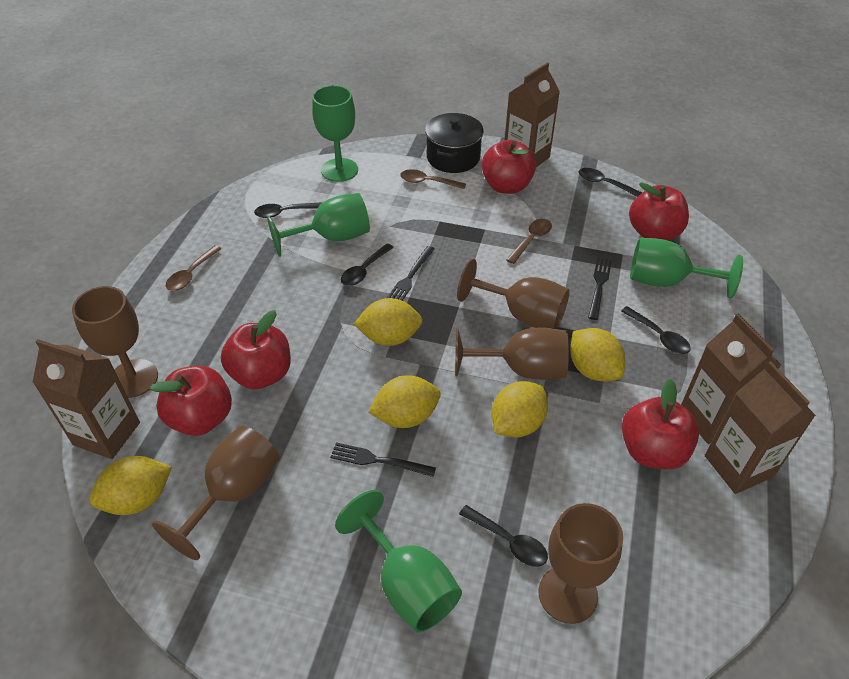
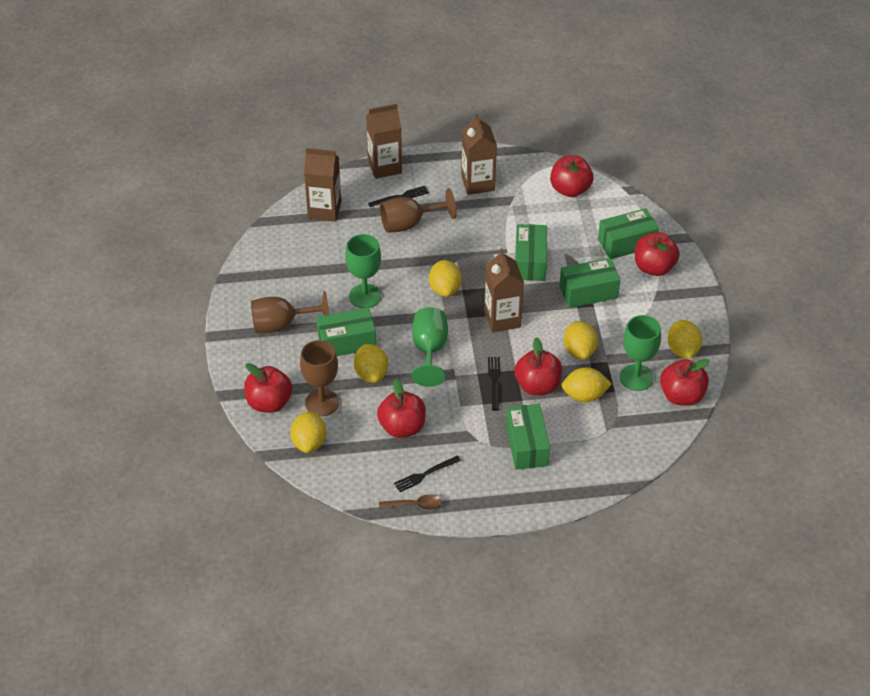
black pot: 1 -> 0
black spoon: 5 -> 0
brown goblet: 5 -> 3
brown spoon: 3 -> 1
green box: 0 -> 5
green goblet: 4 -> 3
red apple: 5 -> 6
yellow lemon: 5 -> 6

